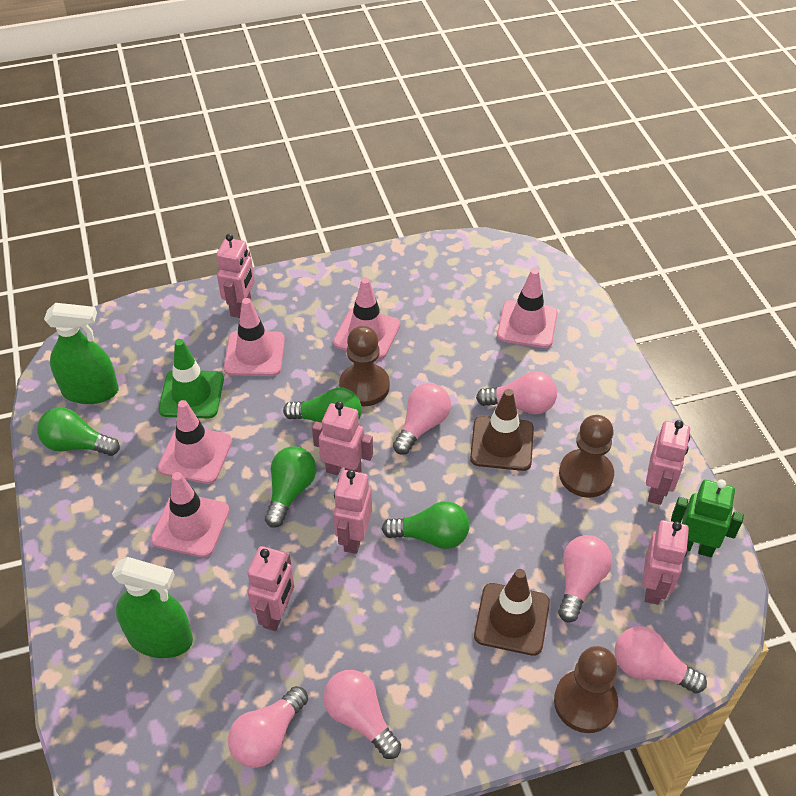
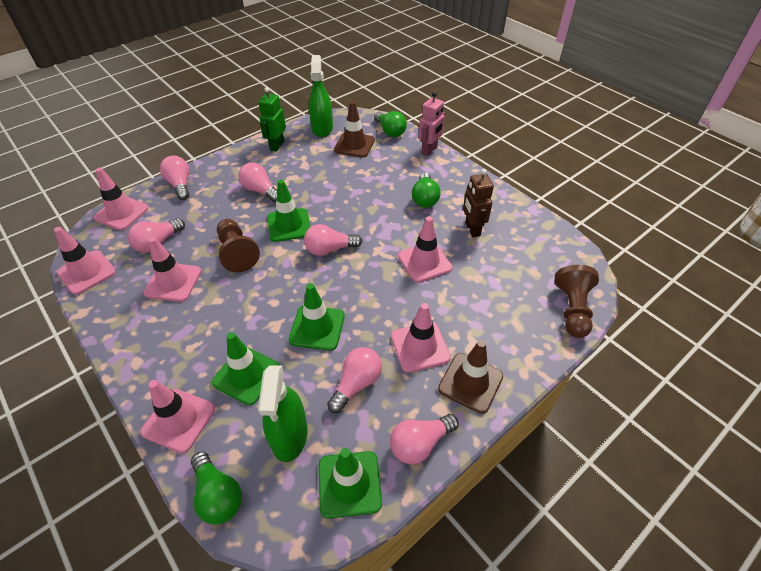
brown pawn: 3 -> 2
brown robot: 0 -> 1
green light bulb: 4 -> 3
green traffic cone: 1 -> 4
pink robot: 6 -> 1
pink traffic cone: 5 -> 6

